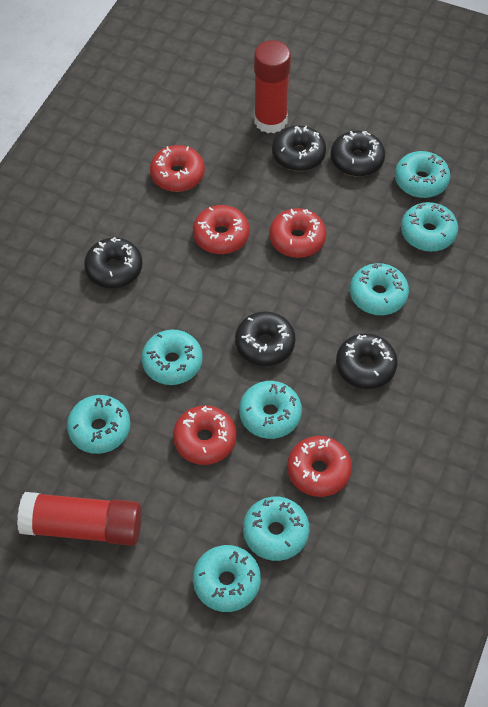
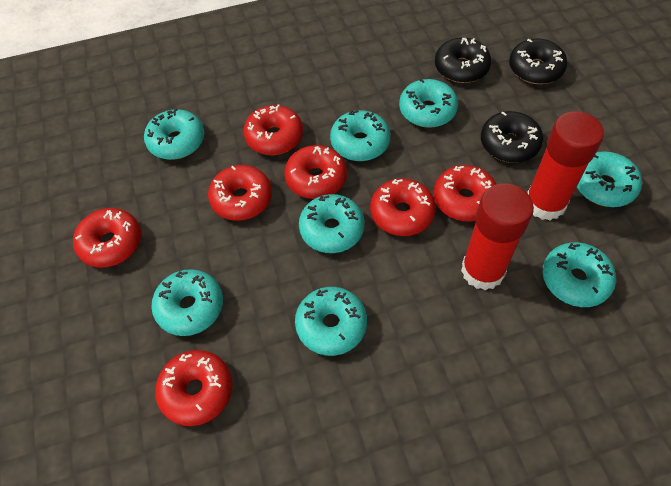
black donut: 5 -> 3
red donut: 5 -> 7

